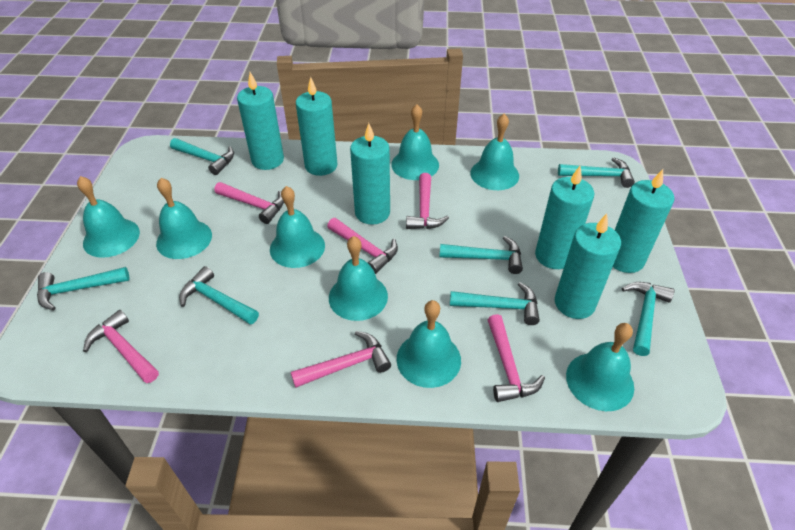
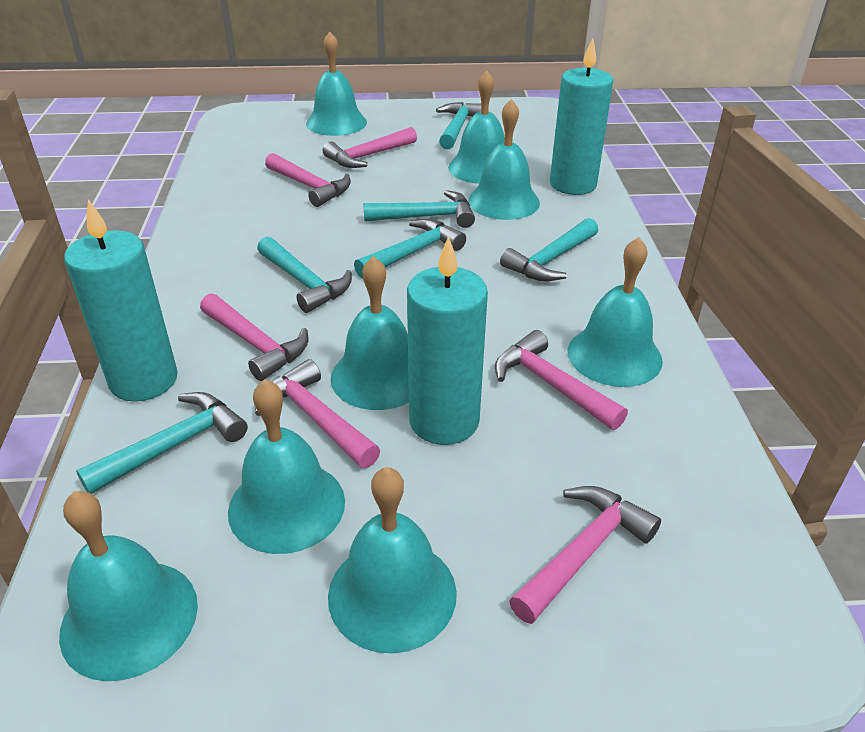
turquoise candle: 6 -> 3
turquoise hammer: 7 -> 6

